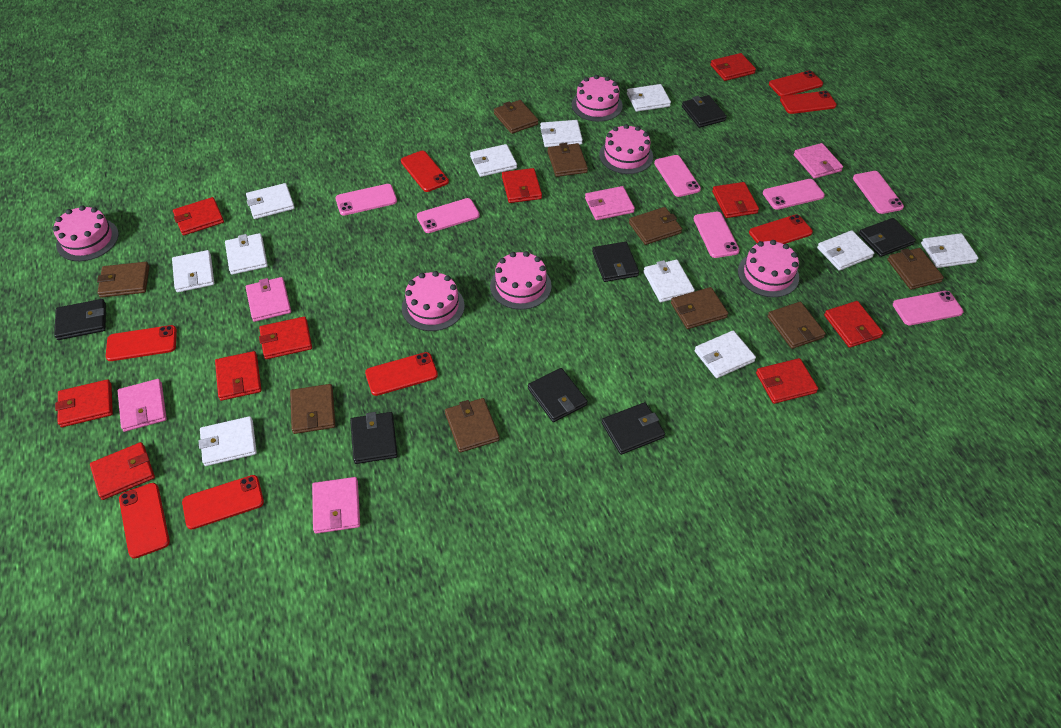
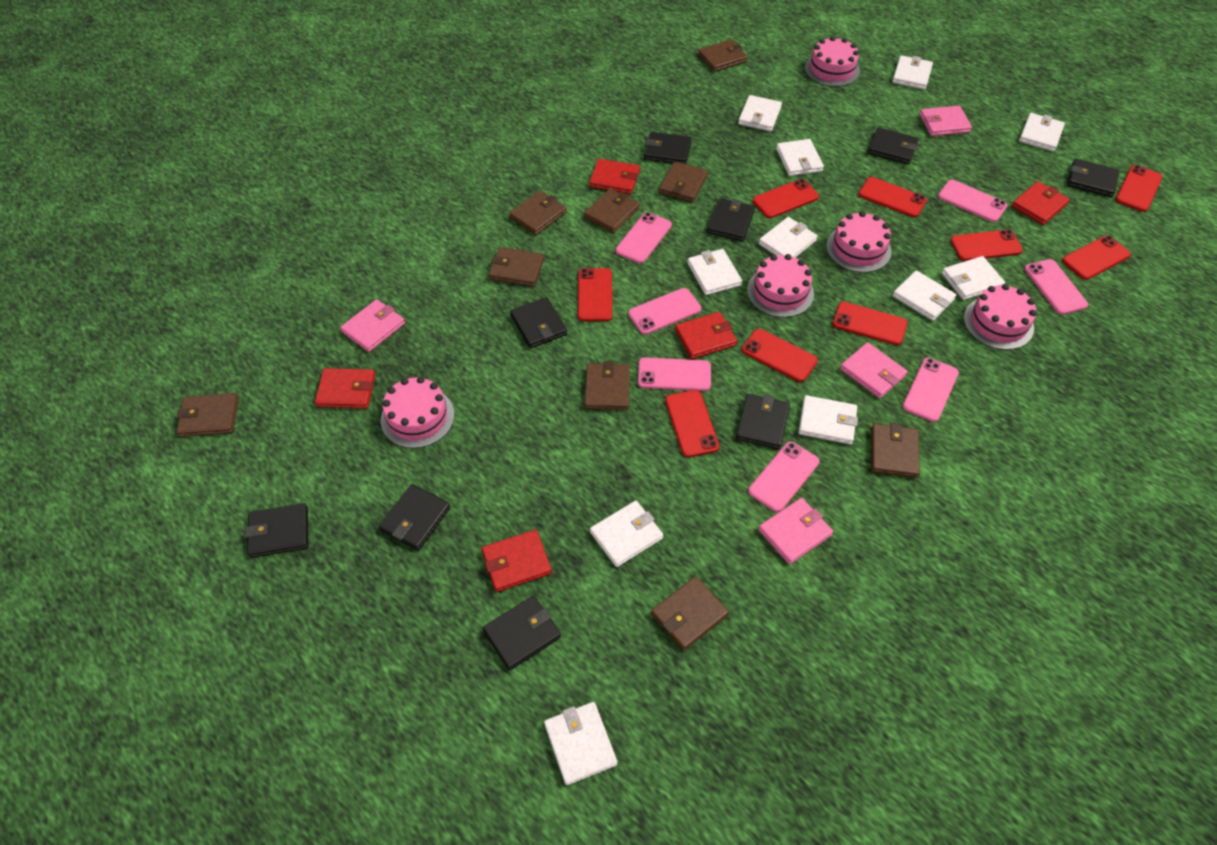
black wallet: 7 -> 9
pink cake: 6 -> 5
pink wallet: 5 -> 4
red phone: 8 -> 9
red wallet: 10 -> 5

